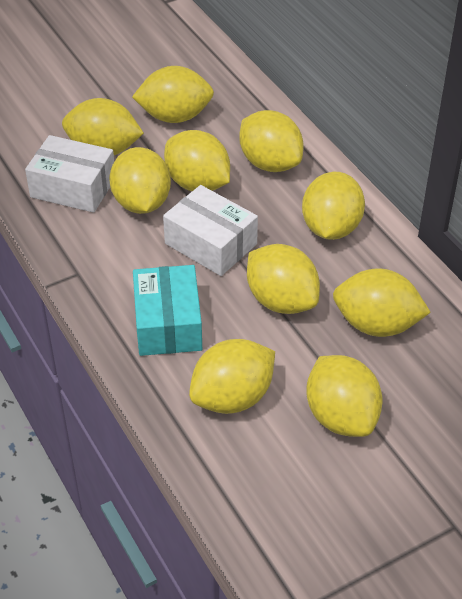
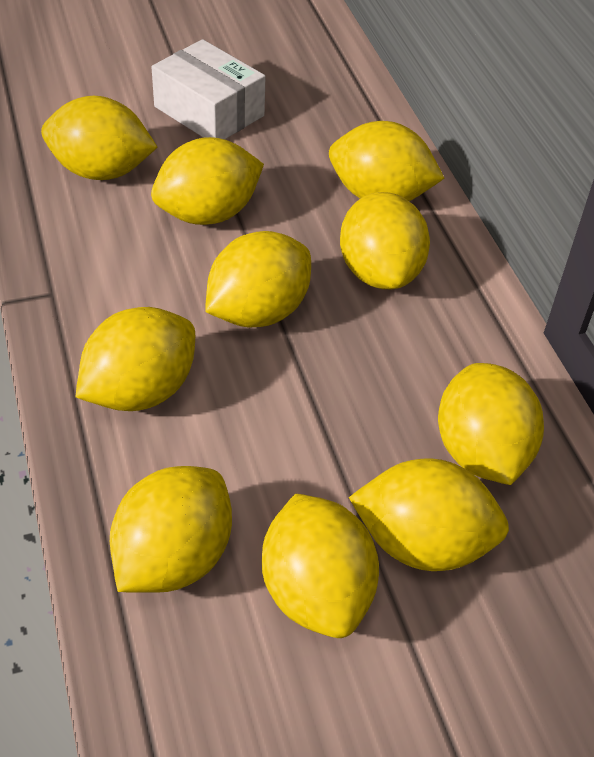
turquoise box: 1 -> 0
white box: 2 -> 1

